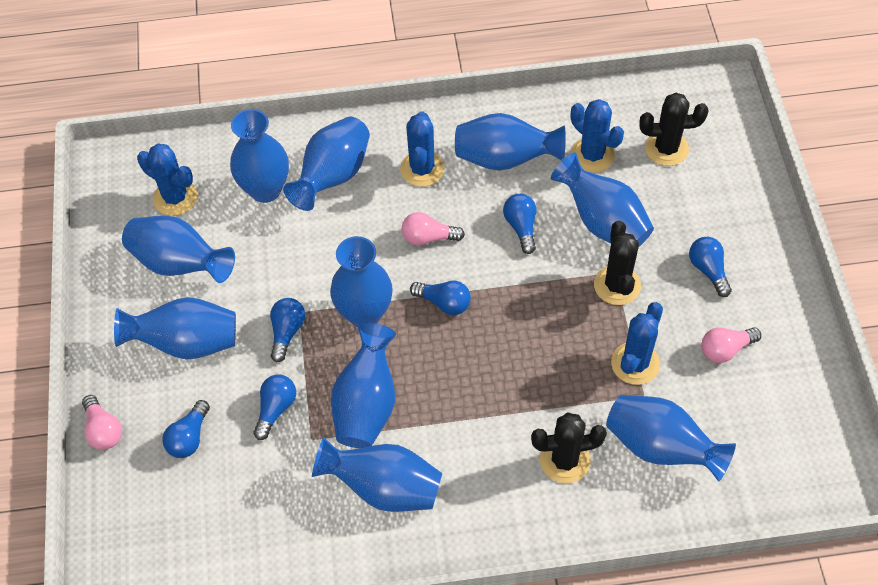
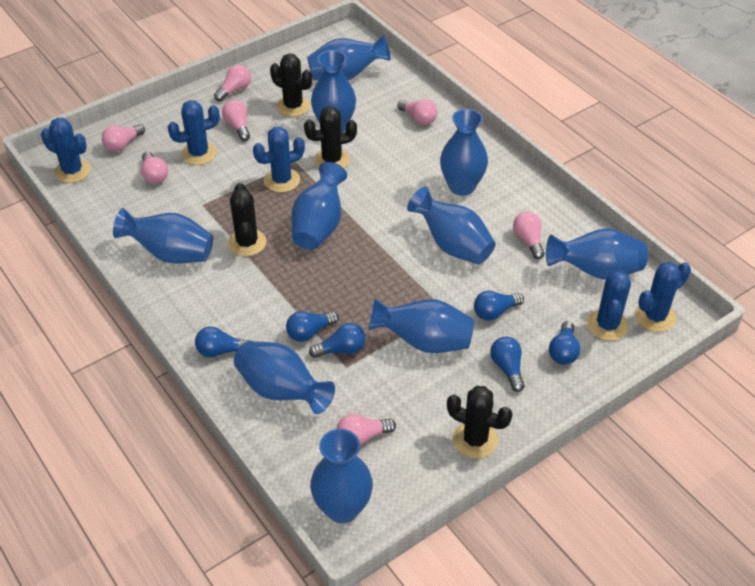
black cactus: 3 -> 4
blue cactus: 4 -> 5
pink light bulb: 3 -> 7

